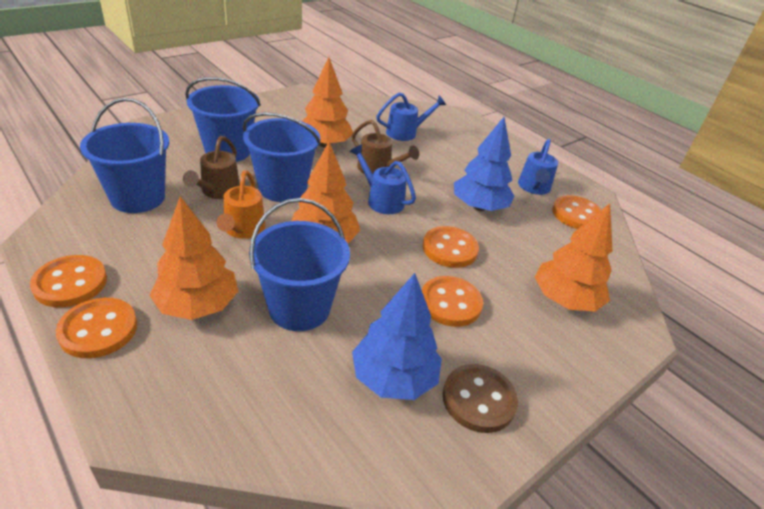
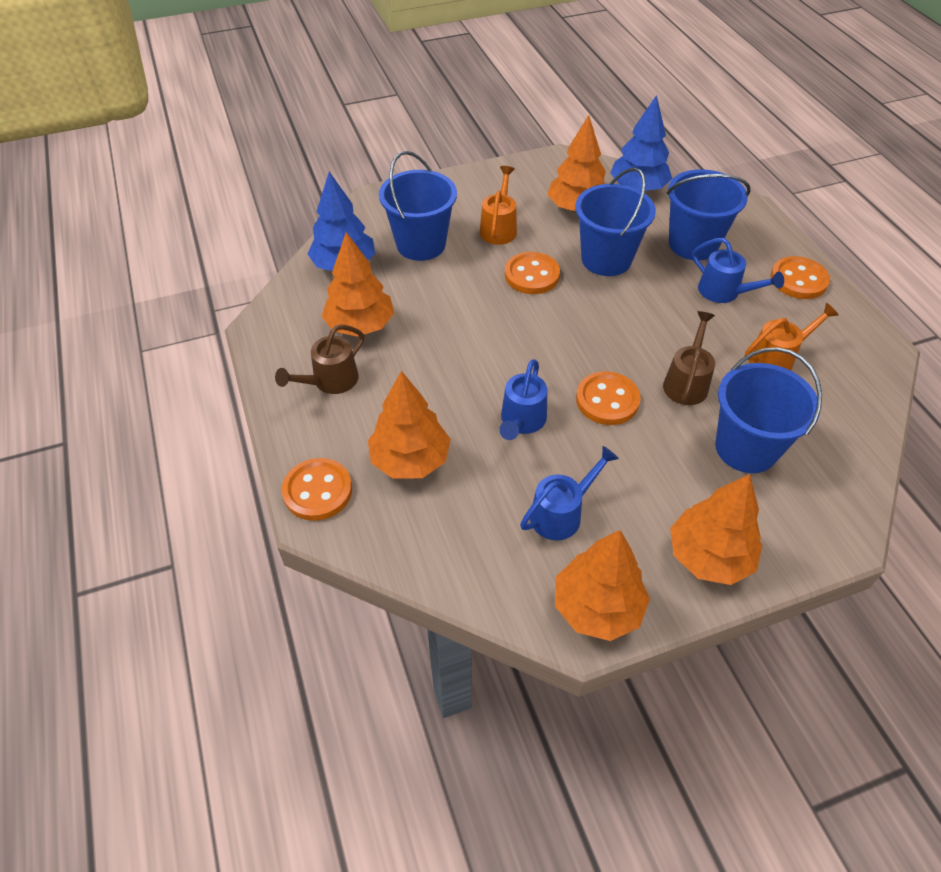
brown button: 1 -> 0
orange button: 5 -> 4
orange tree: 4 -> 5
orange watering can: 1 -> 2

